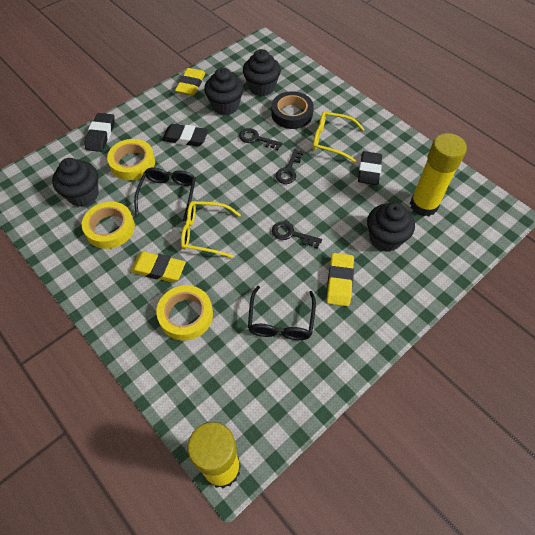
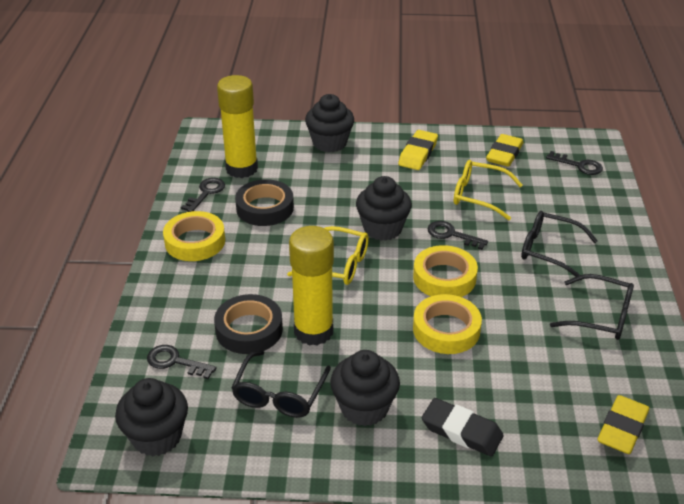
black eraser: 3 -> 1
black glasses: 2 -> 3
black key: 3 -> 4
black tape: 1 -> 2

